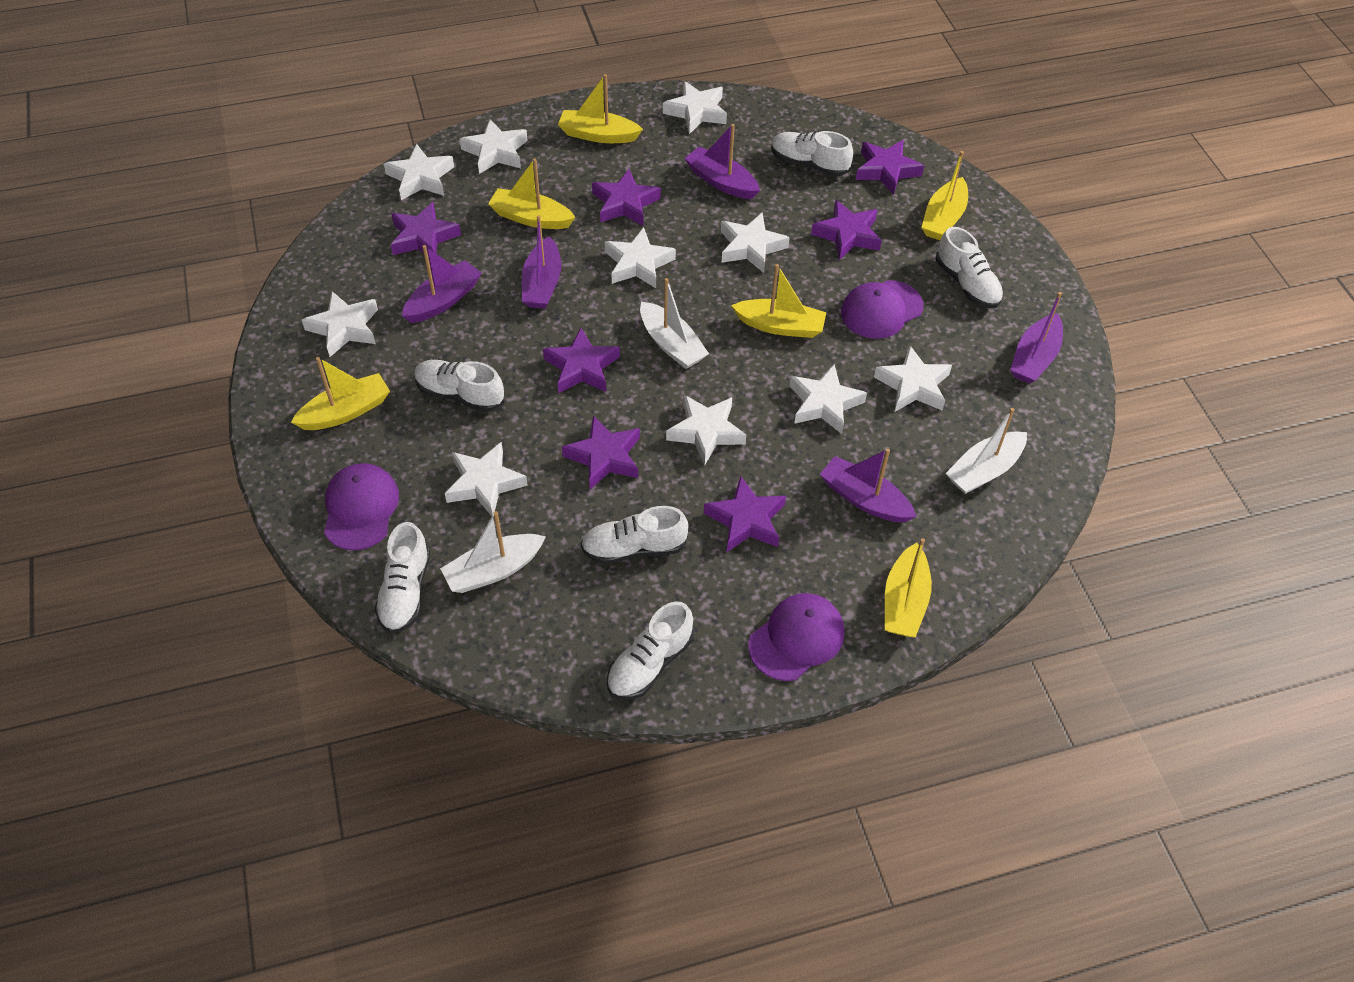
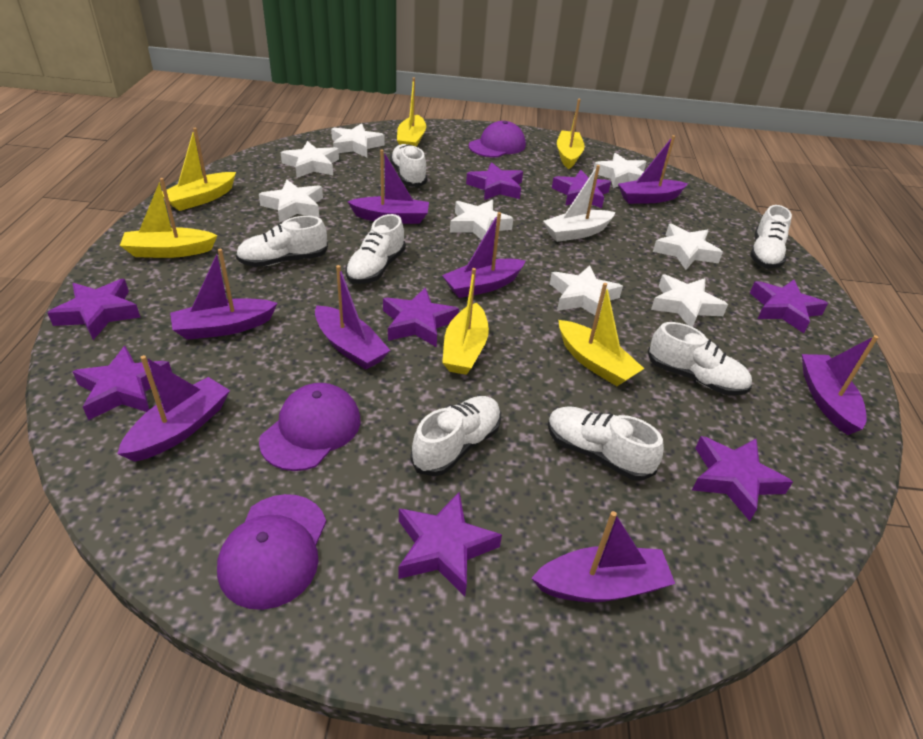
purple boat: 5 -> 8
purple star: 7 -> 8
white boat: 3 -> 1
white shoe: 6 -> 7
white star: 10 -> 8

